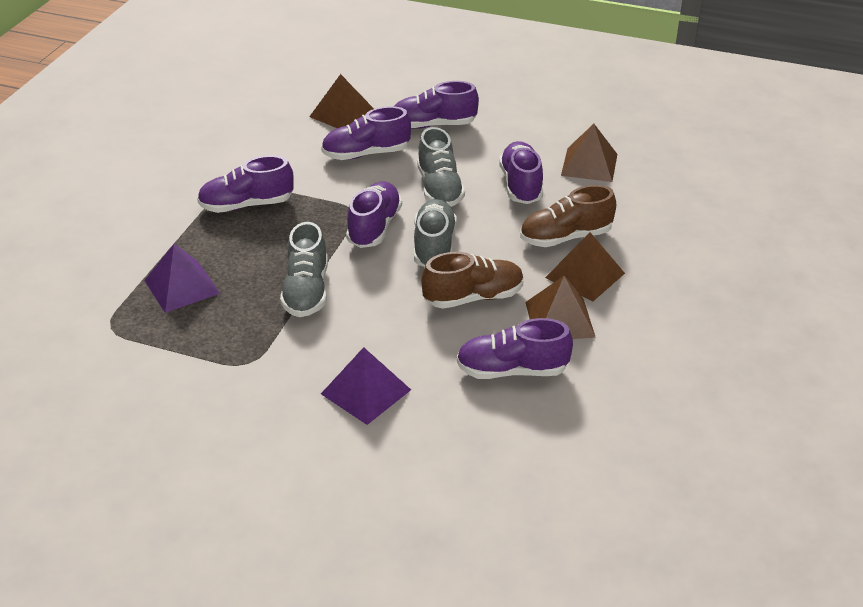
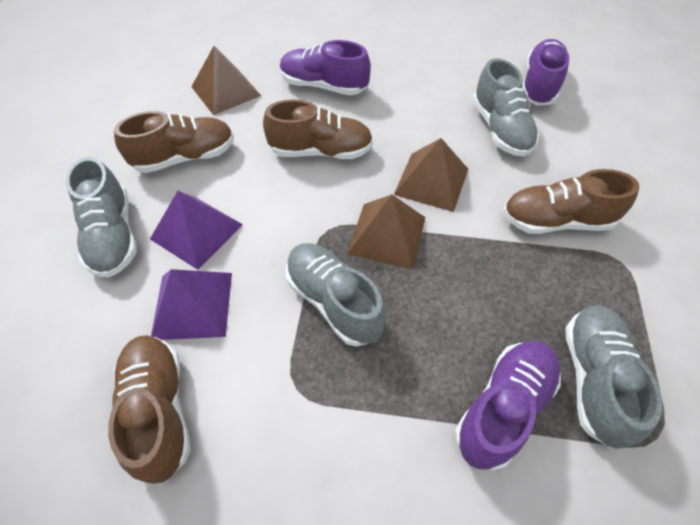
brown pyramid: 4 -> 3
brown shoe: 2 -> 4
grey shoe: 3 -> 4
purple shoe: 6 -> 3

